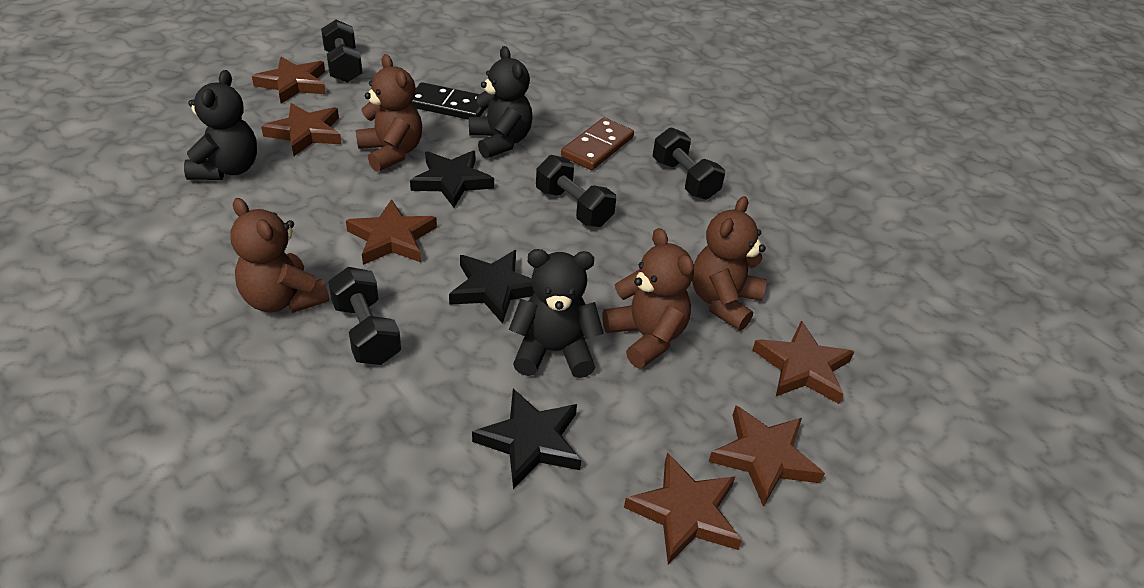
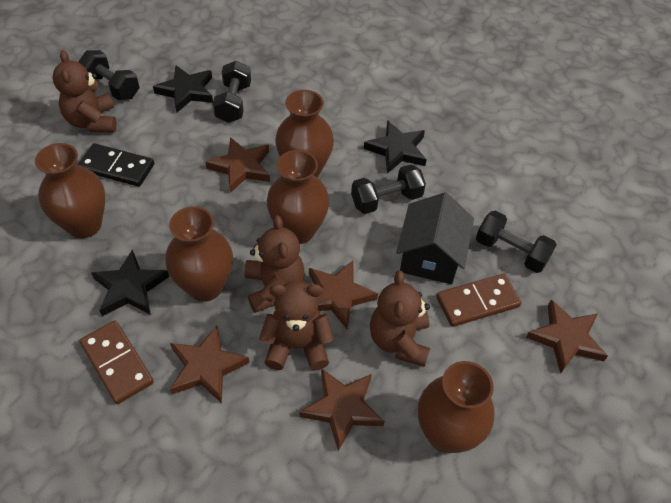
black house: 0 -> 1
black teddy bear: 3 -> 0
brown domino: 1 -> 2
brown star: 6 -> 5
brown vase: 0 -> 5

